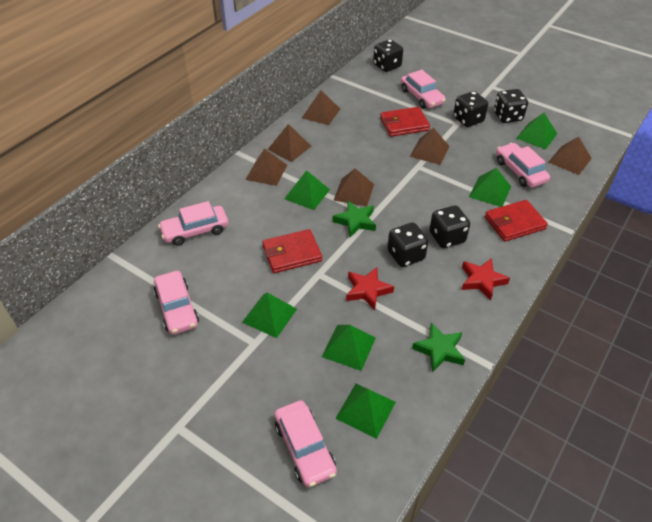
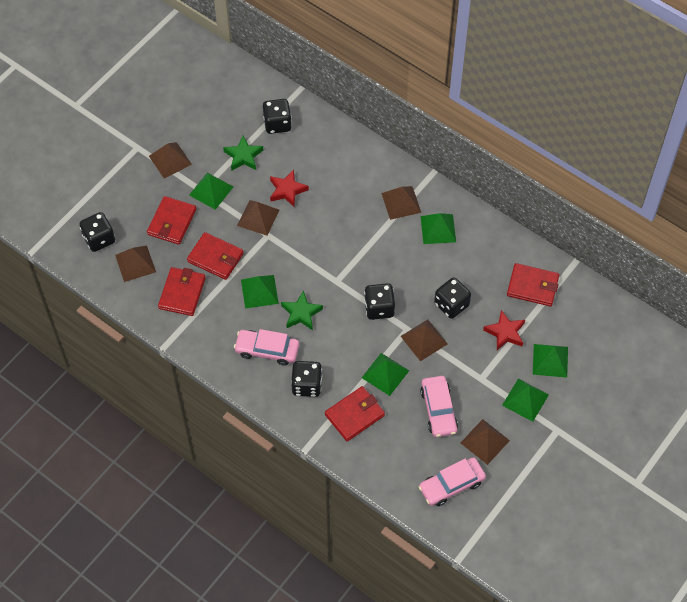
pink car: 5 -> 3
red wallet: 3 -> 5

